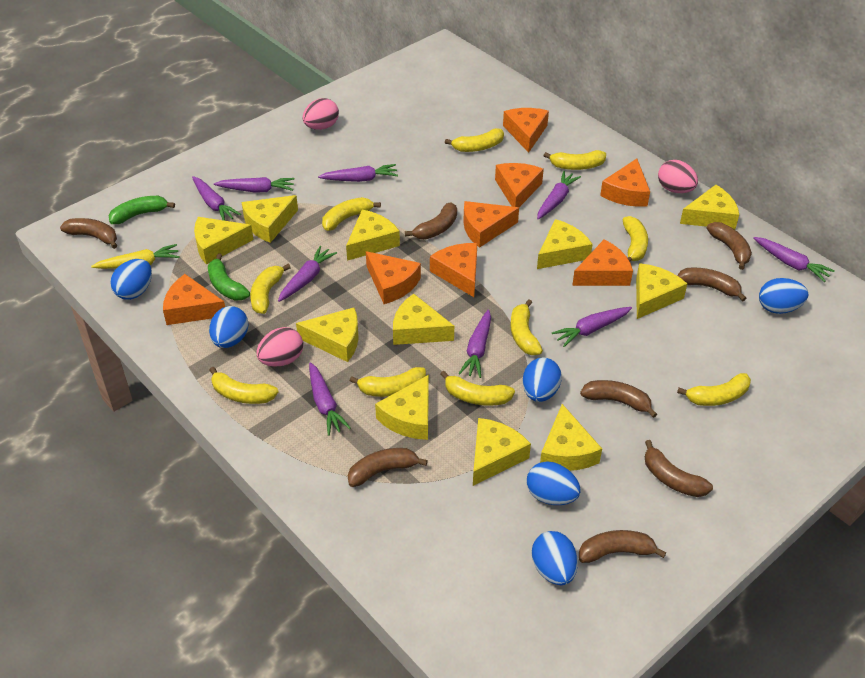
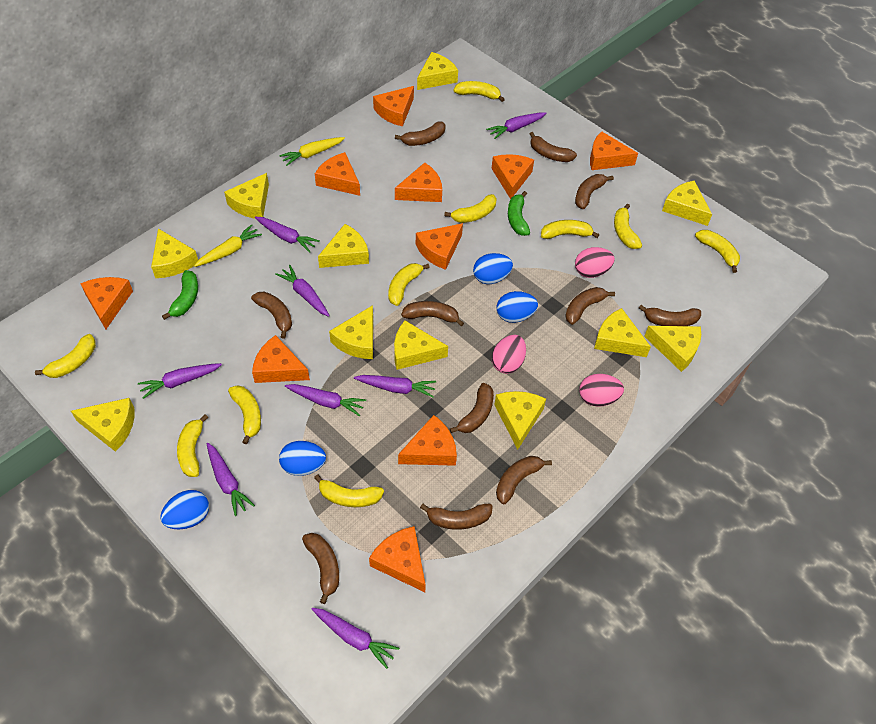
blue egg: 6 -> 4
brown banana: 8 -> 11
orange cheese: 8 -> 10
purple carrot: 9 -> 8
yellow carrot: 1 -> 2

